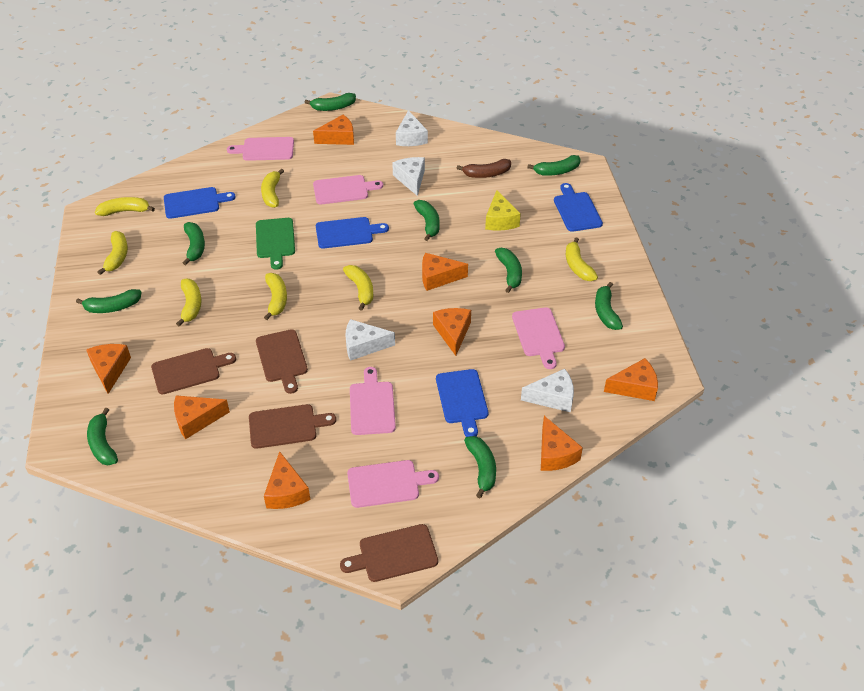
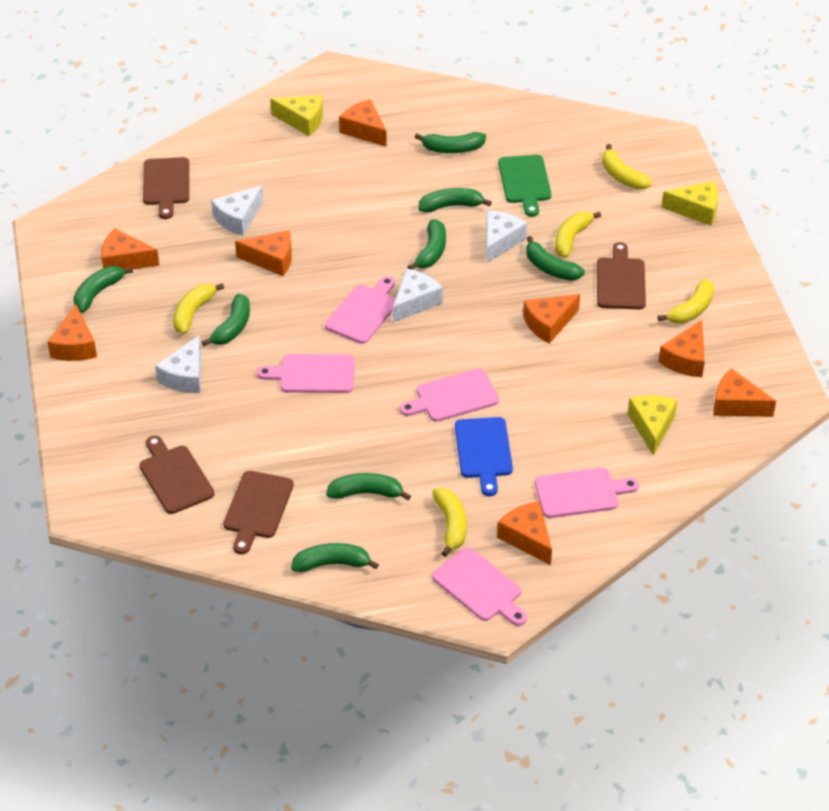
blue cutting board: 4 -> 1
brown banana: 1 -> 0
green banana: 9 -> 8
yellow banana: 7 -> 5
yellow cheese: 1 -> 3

